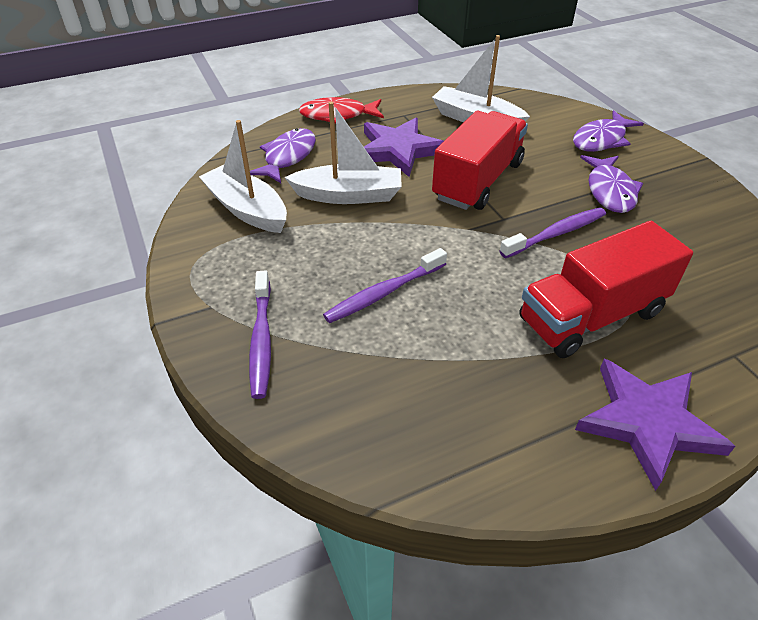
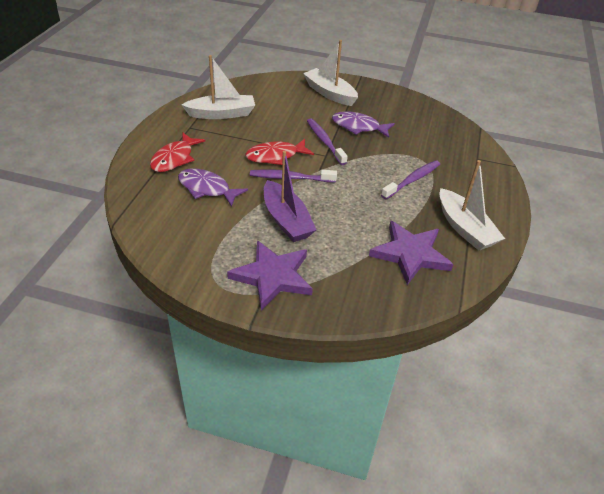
purple boat: 0 -> 1
purple fish: 3 -> 2
red fish: 1 -> 2
red truck: 2 -> 0

